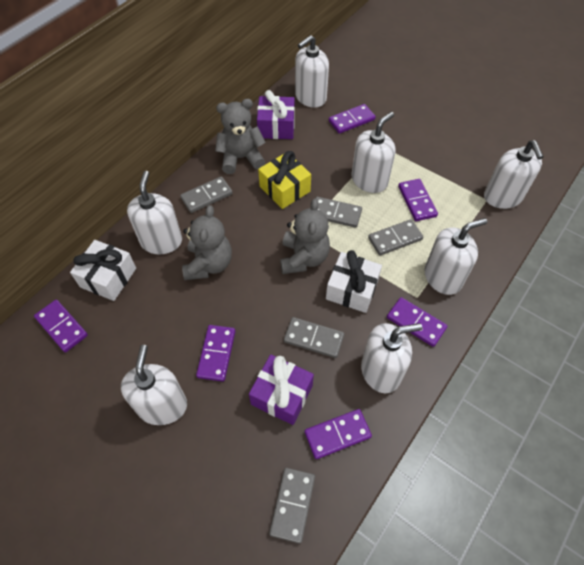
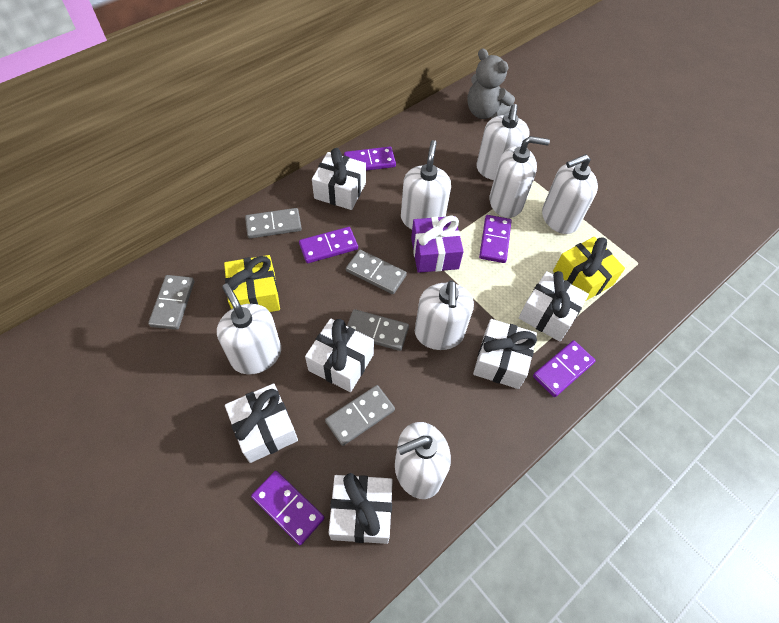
grey teddy bear: 3 -> 1
purple domino: 6 -> 5
purple gift: 2 -> 1
white gift: 2 -> 6
yellow gift: 1 -> 2

